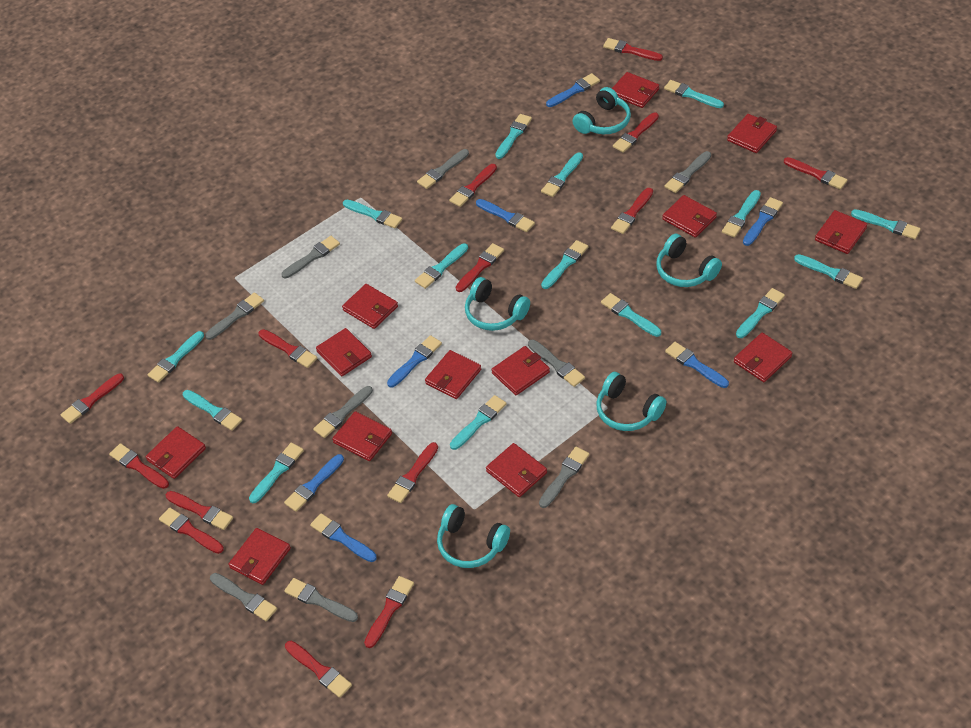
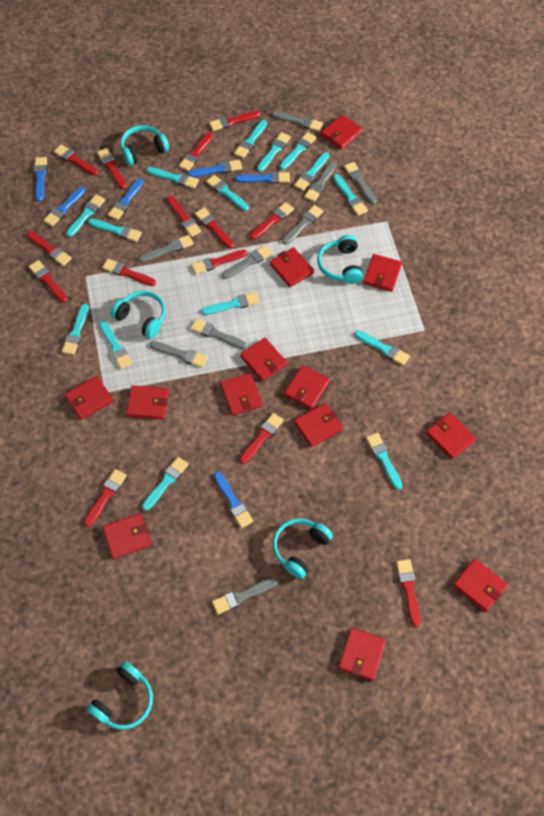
blue brush: 7 -> 6

